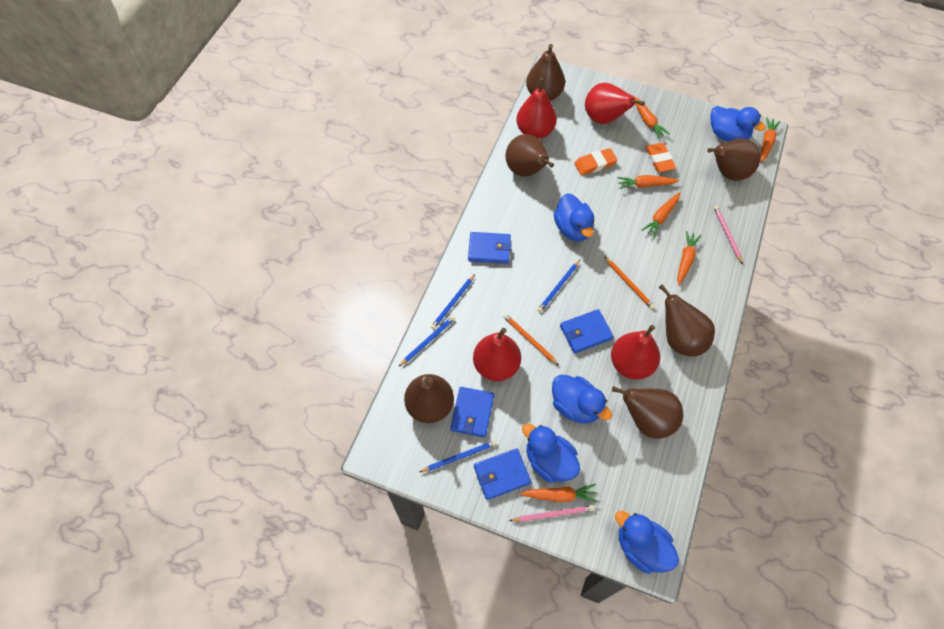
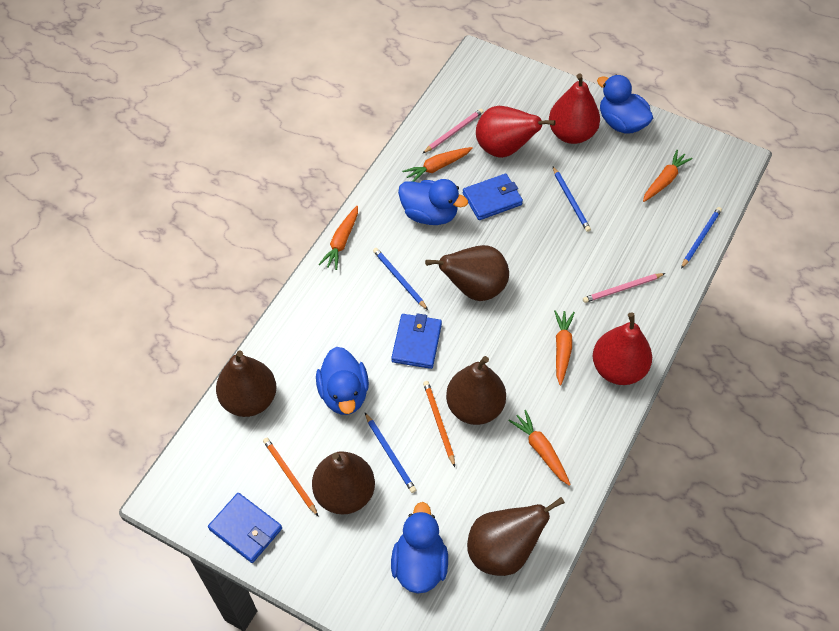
blue duck: 5 -> 4
blue wallet: 4 -> 3
brown pear: 6 -> 5
orange carrot: 6 -> 5
orange eraser: 2 -> 0
red pear: 4 -> 3

